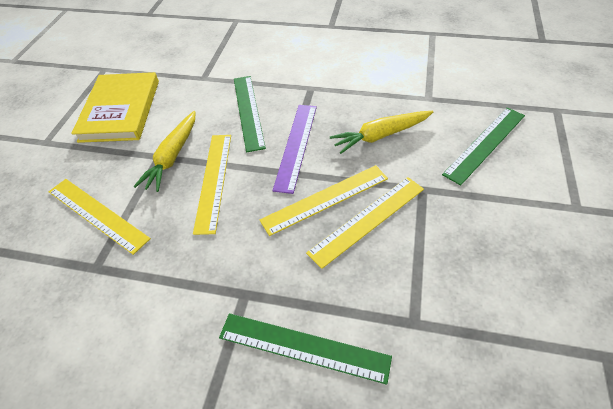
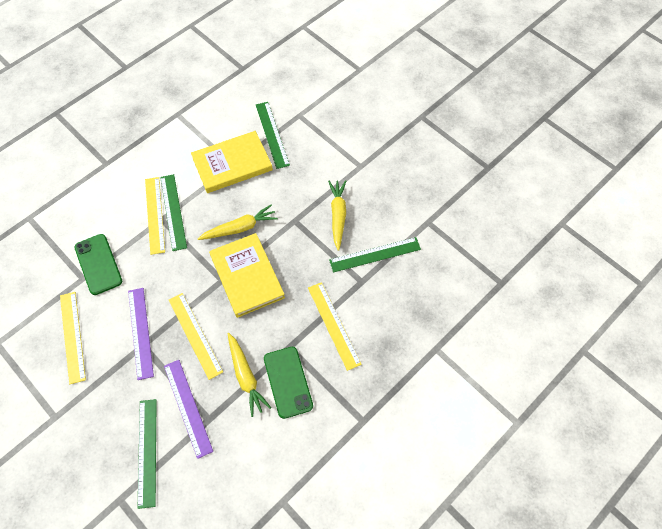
green phone: 0 -> 2
green ruler: 3 -> 4
purple ruler: 1 -> 2
yellow book: 1 -> 2
yellow carrot: 2 -> 3

